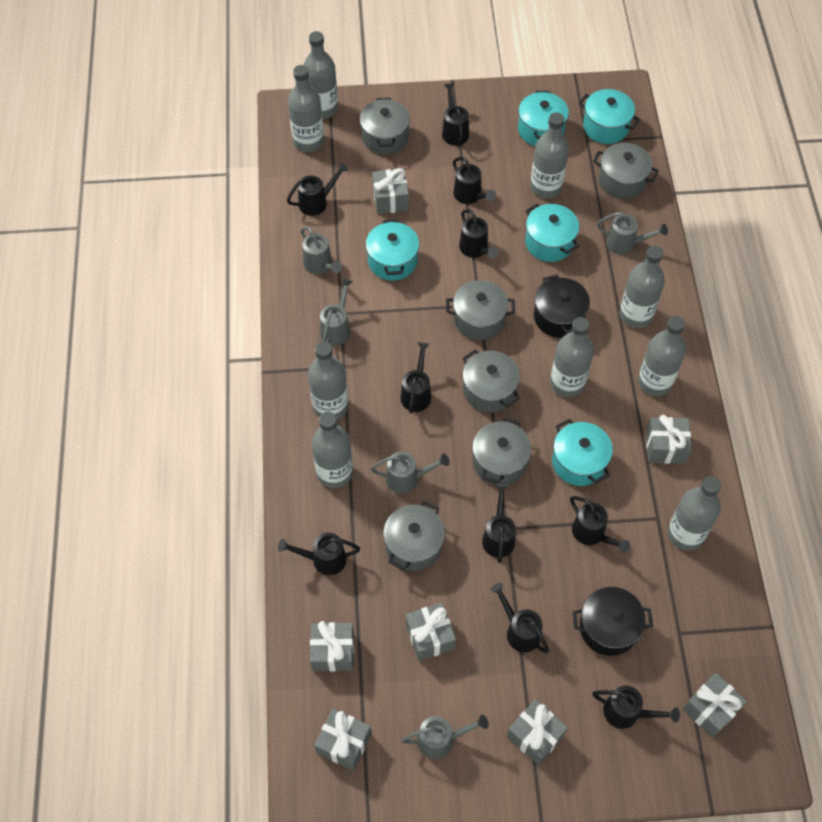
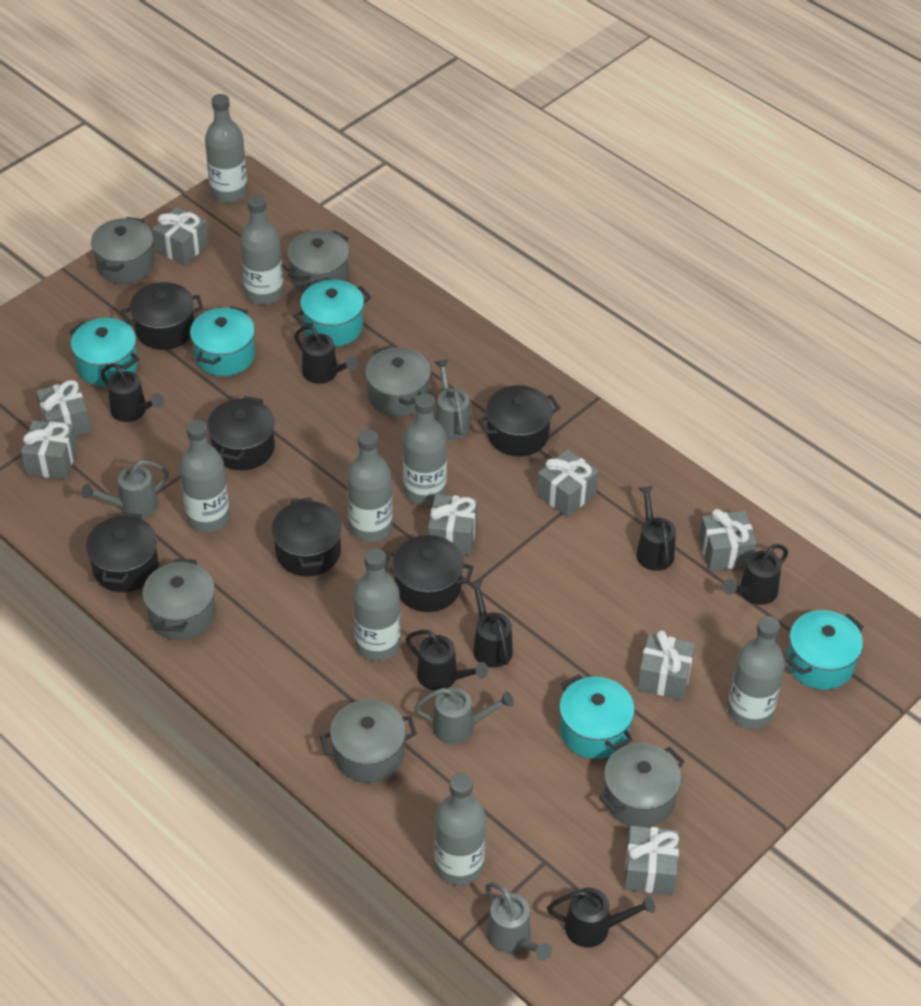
black pot: 2 -> 6
black watering can: 10 -> 7
grey bottle: 9 -> 8
grey gift: 7 -> 8
grey watering can: 5 -> 4

